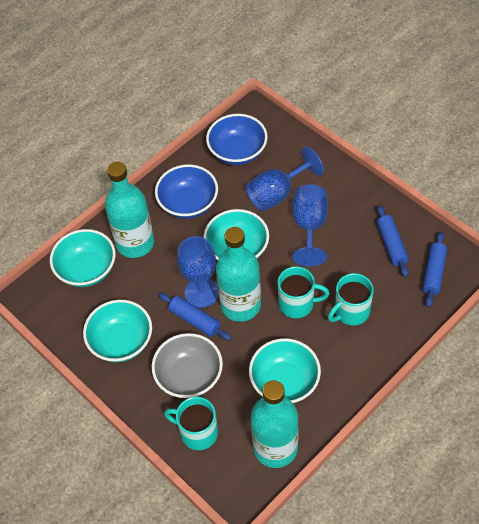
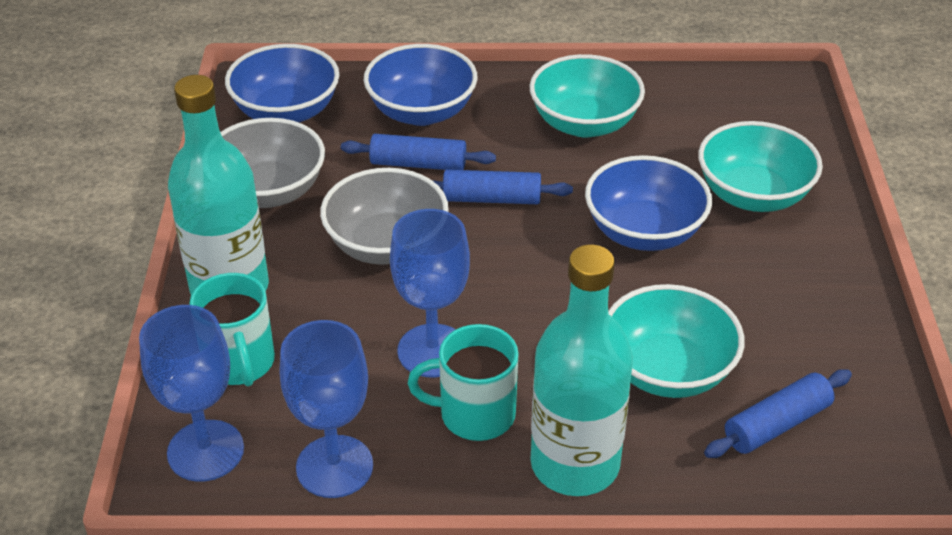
blue bowl: 2 -> 3
grey bowl: 1 -> 2
turquoise bottle: 3 -> 2
turquoise bowl: 4 -> 3
turquoise mug: 3 -> 2

